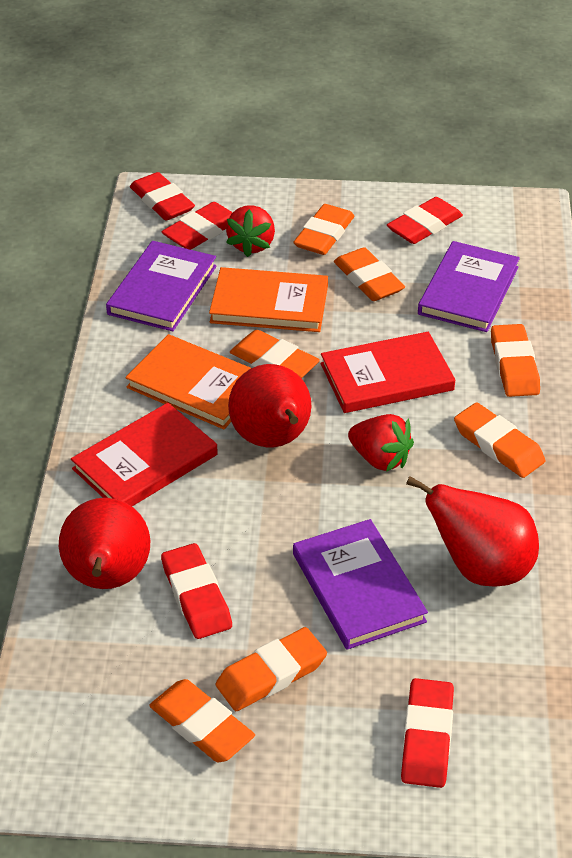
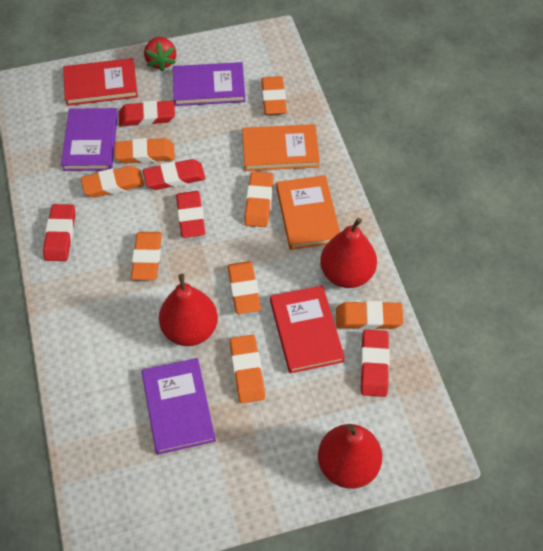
orange eraser: 7 -> 8
red strawberry: 2 -> 1

